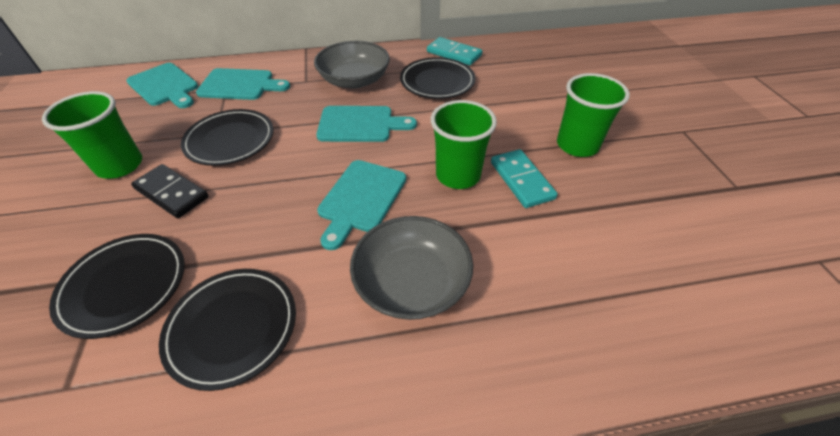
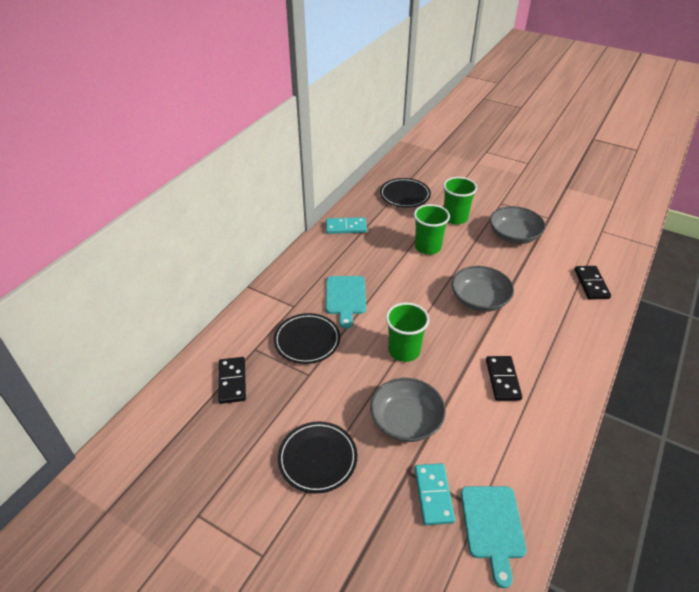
black domino: 1 -> 3
black plate: 4 -> 3
grey bowl: 2 -> 3
turquoise cutting board: 4 -> 2

